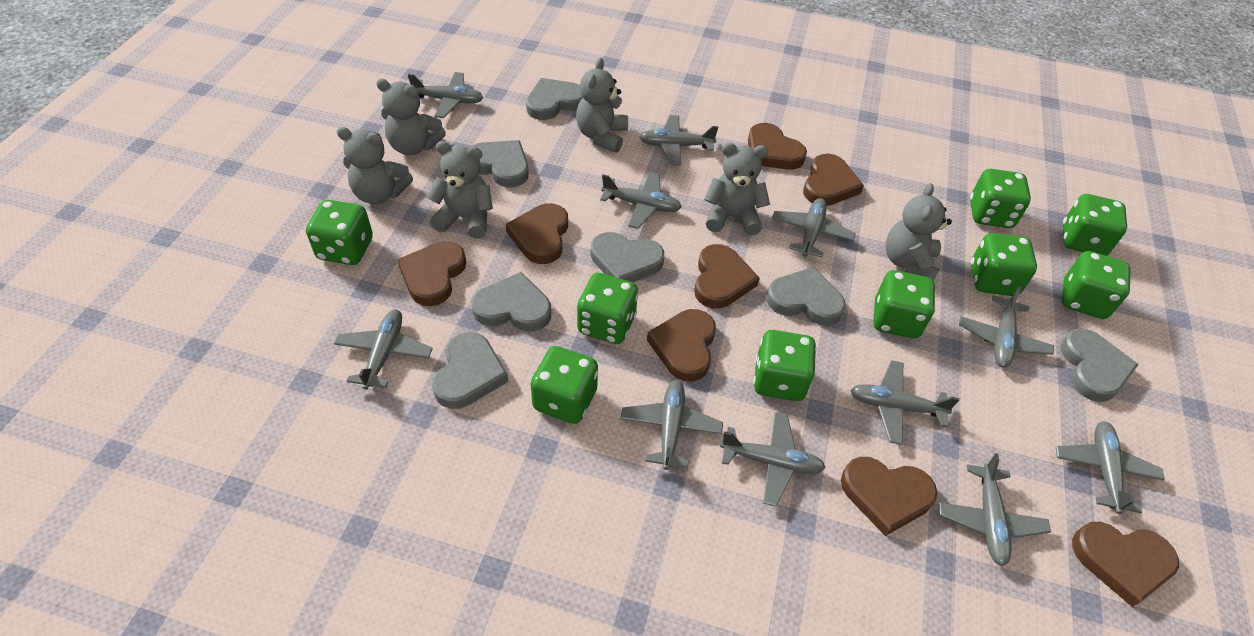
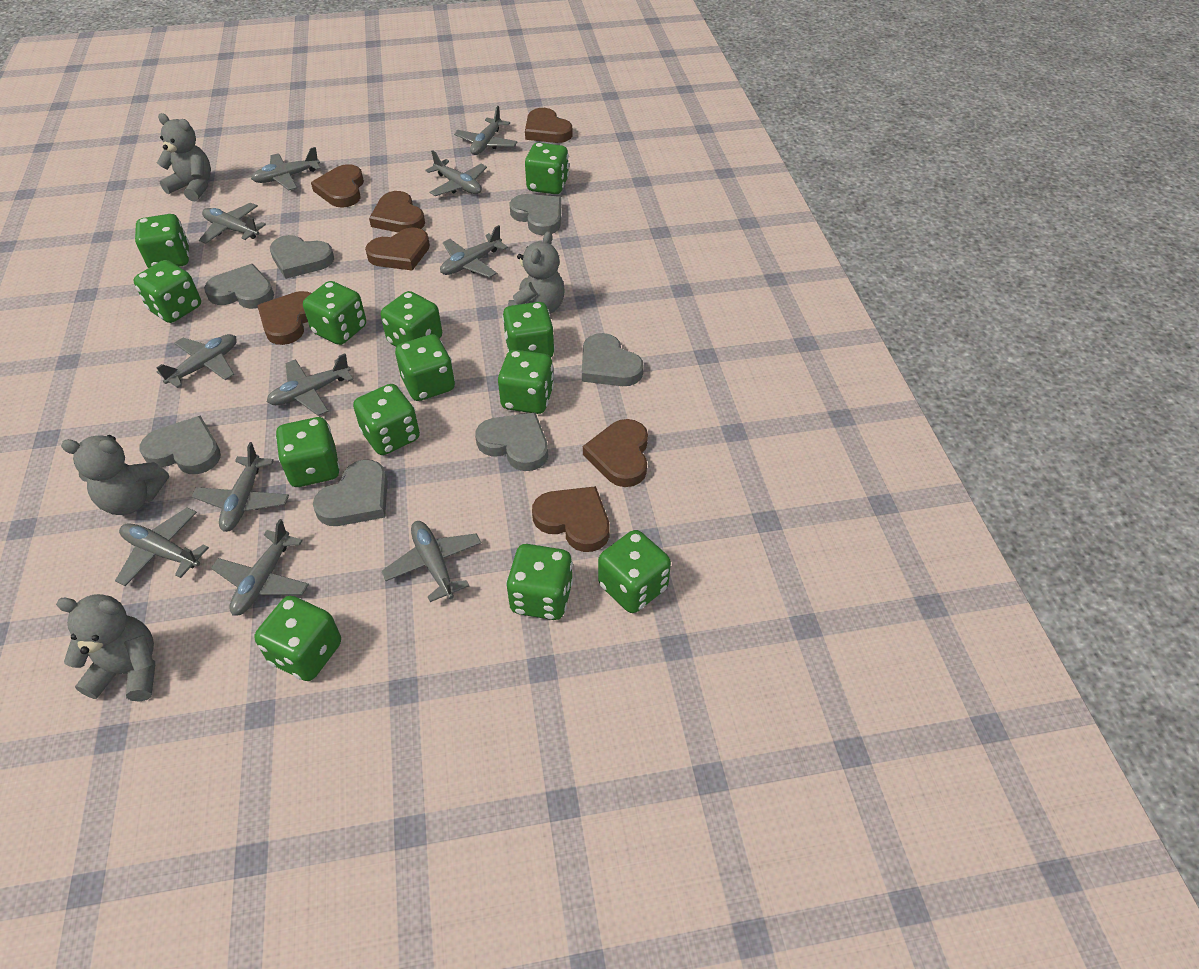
brown heart: 8 -> 7
green dice: 9 -> 13
grey teddy bear: 6 -> 4

